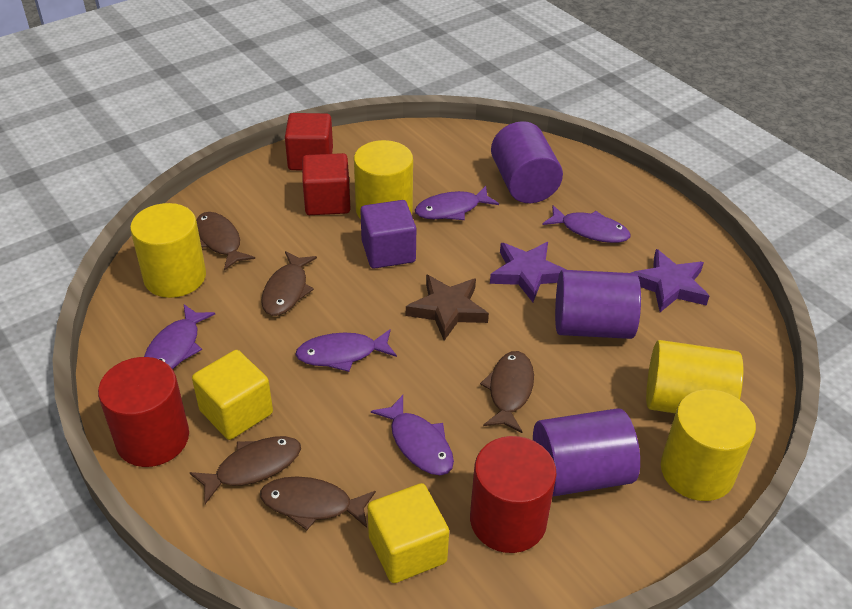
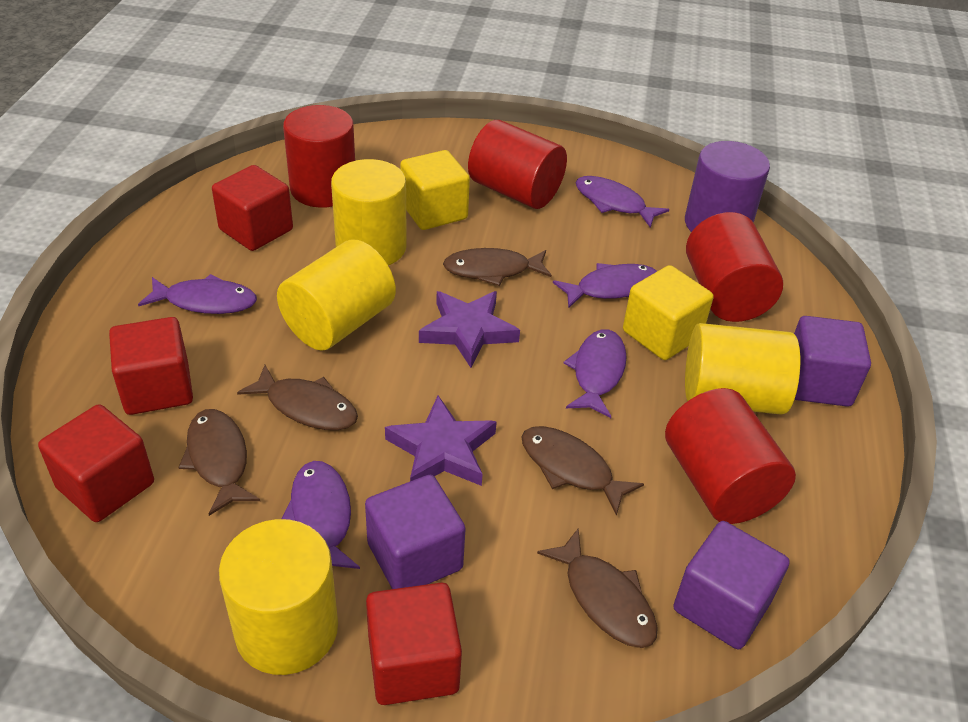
brown star: 1 -> 0
purple cube: 1 -> 3
purple cylinder: 3 -> 1
red cube: 2 -> 4
red cylinder: 2 -> 4

